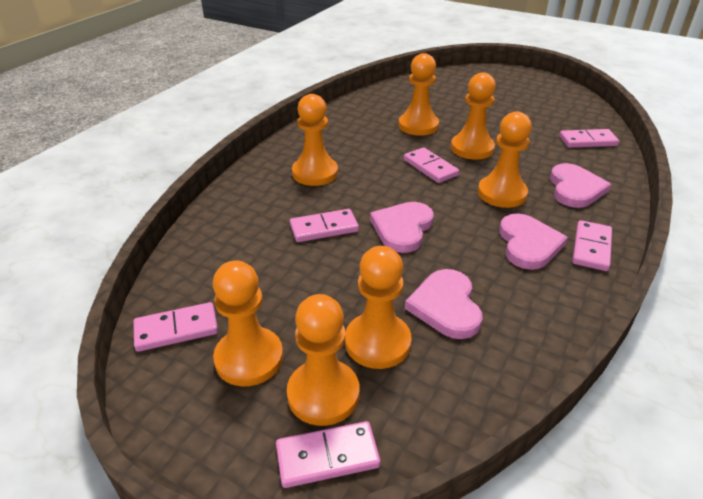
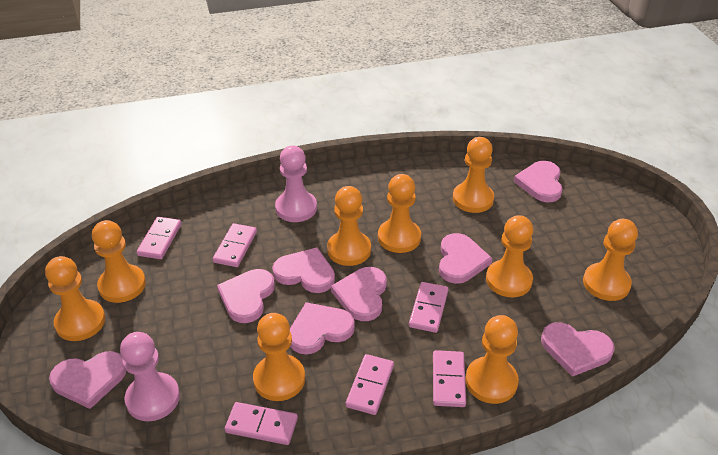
orange pawn: 7 -> 9
pink heart: 4 -> 8
pink pawn: 0 -> 2

